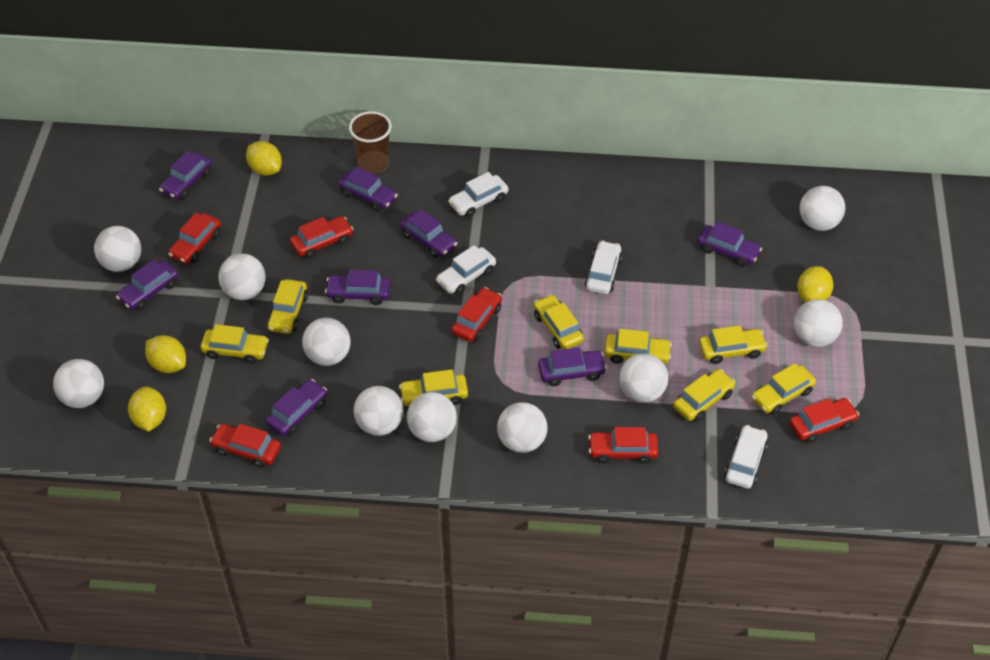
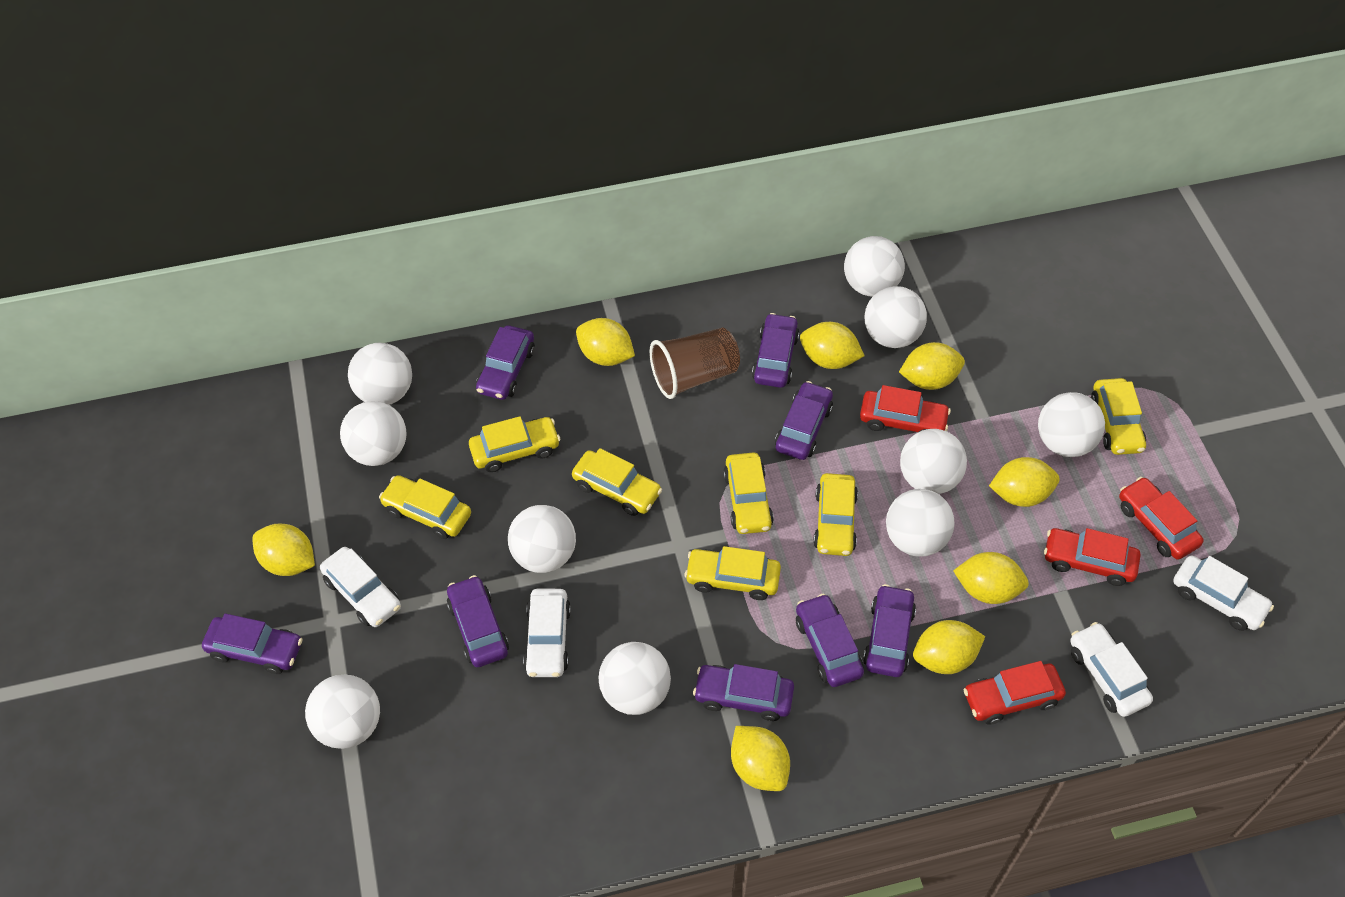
red car: 6 -> 4
yellow car: 8 -> 7
yellow lemon: 4 -> 8

